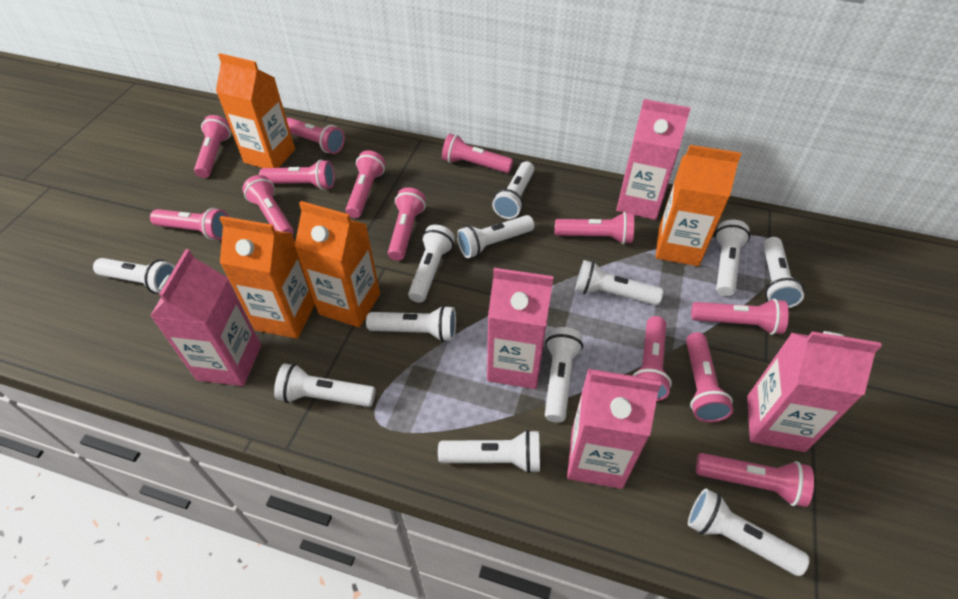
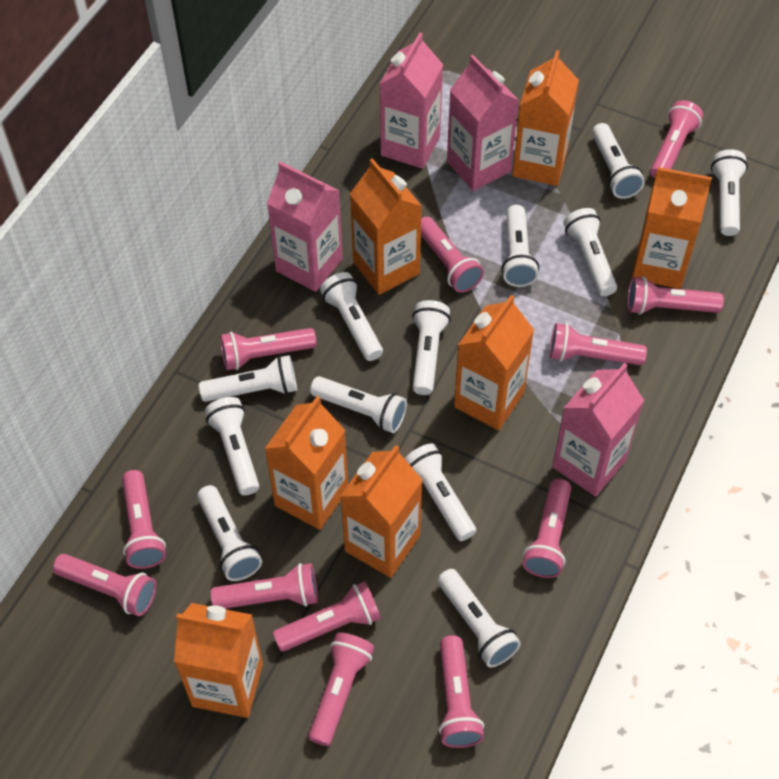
orange carton: 4 -> 7
pink carton: 5 -> 4
pink flashlight: 13 -> 12

